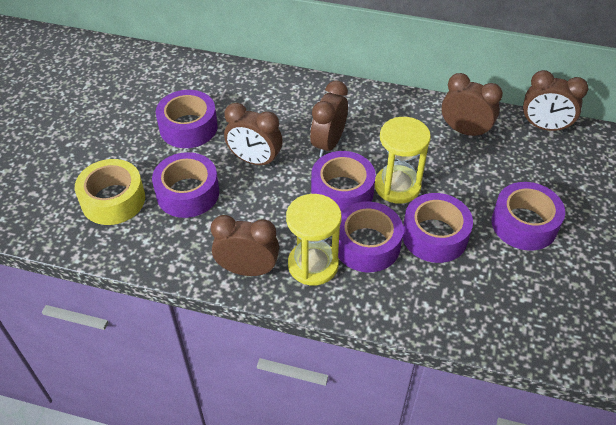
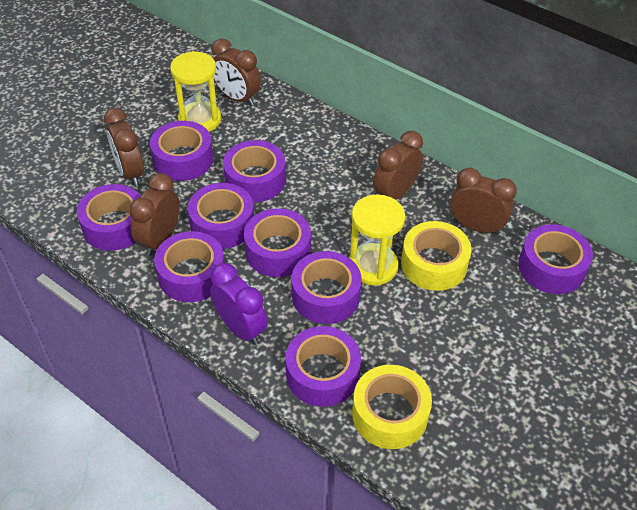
purple clock: 0 -> 1
purple tape: 6 -> 9
yellow tape: 1 -> 2

